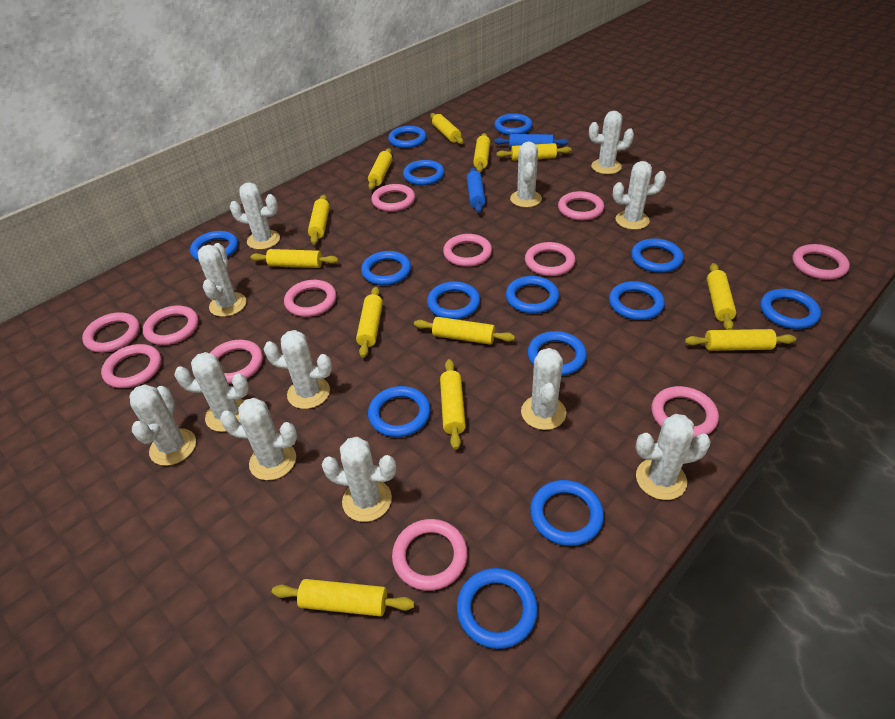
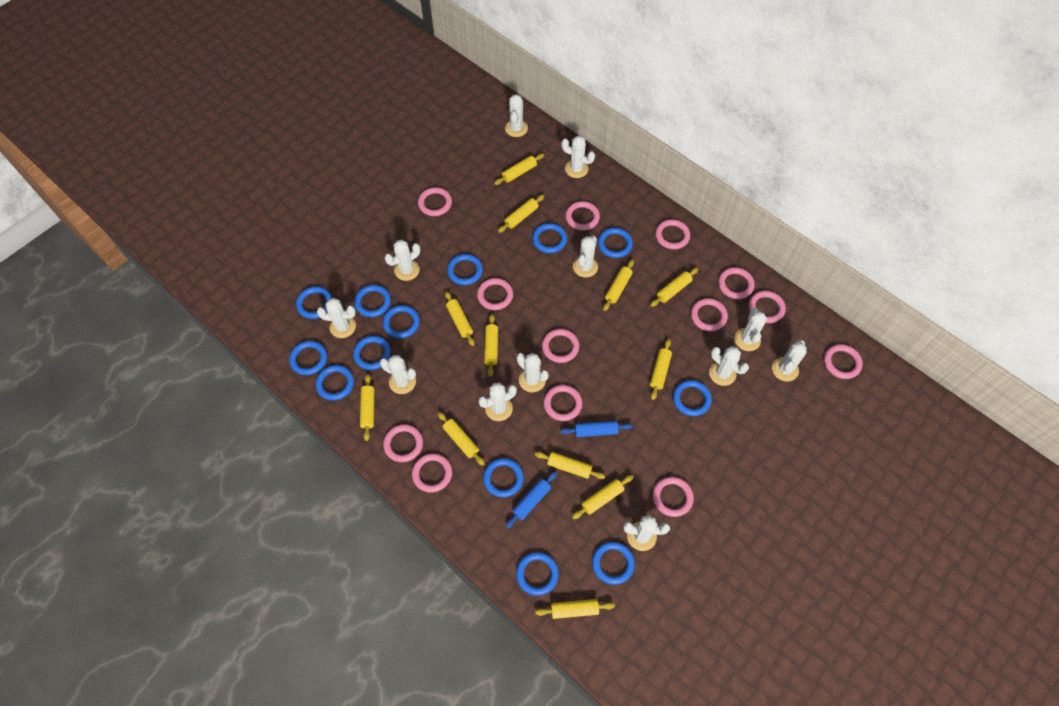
blue ring: 14 -> 13
pink ring: 12 -> 13

